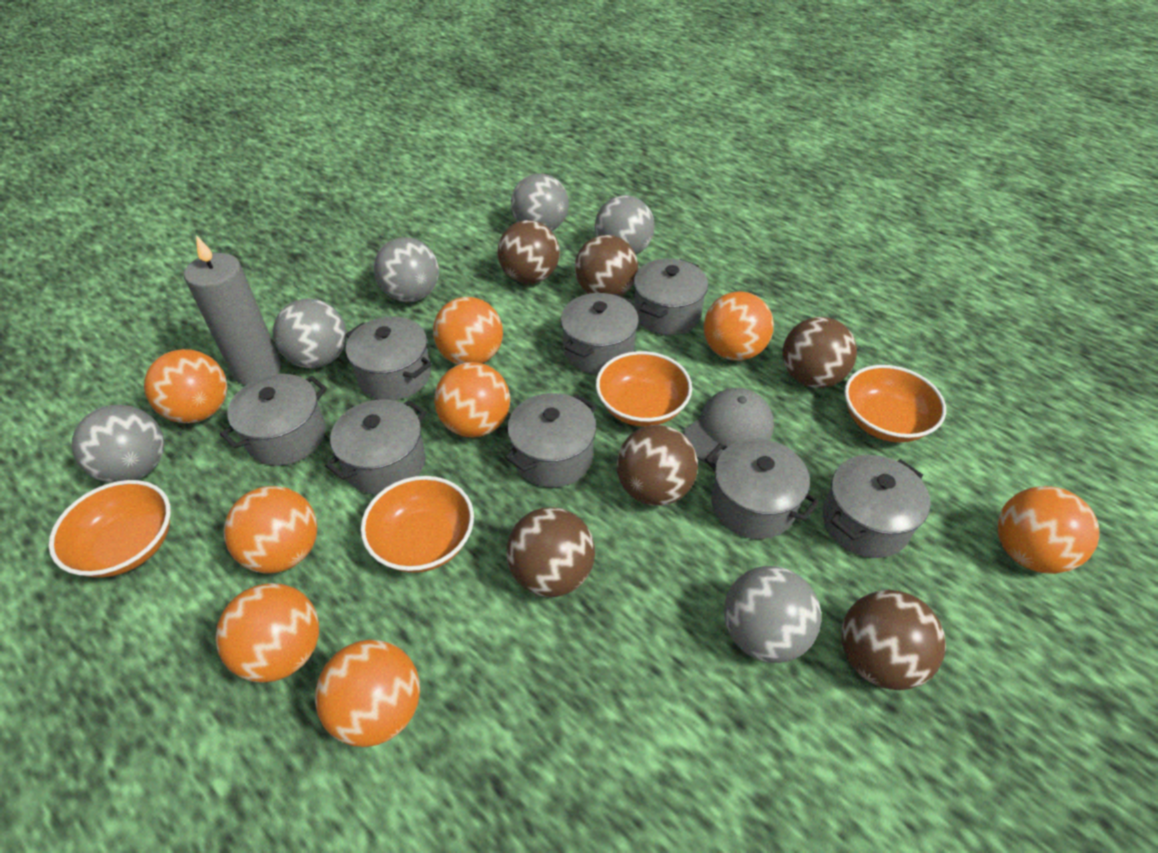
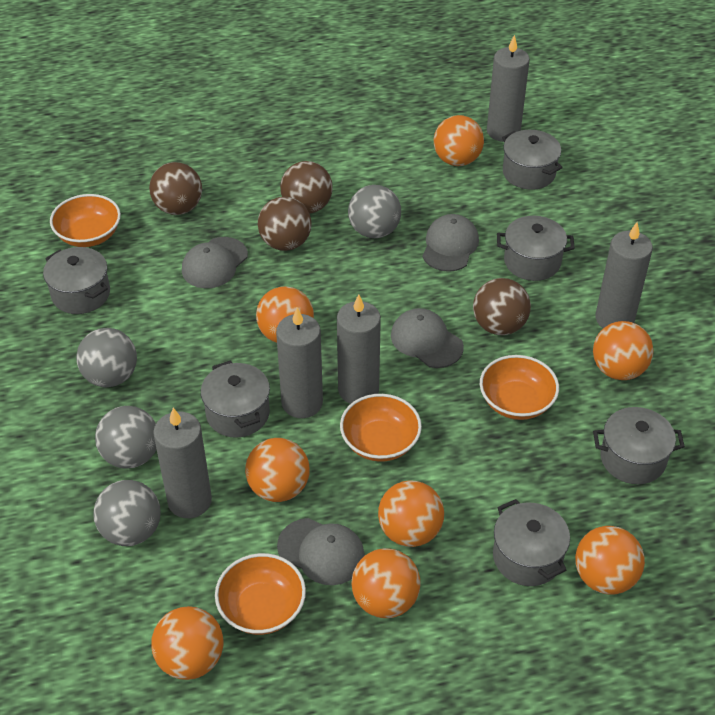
brown ball: 6 -> 4
grey ball: 6 -> 4
grey candle: 1 -> 5
grey cap: 1 -> 4
grey pot: 8 -> 6

